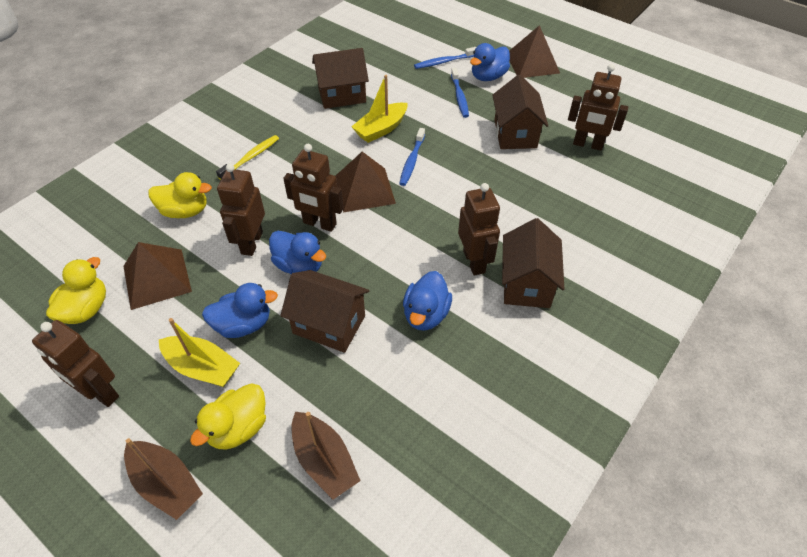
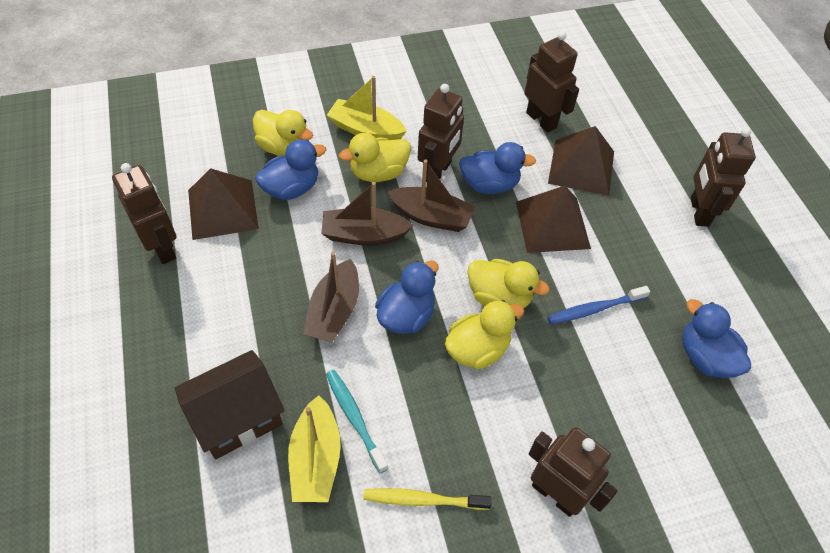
blue toothbrush: 3 -> 1
brown boat: 2 -> 3
brown house: 4 -> 1
turquoise toothbrush: 0 -> 1
yellow duck: 3 -> 4

